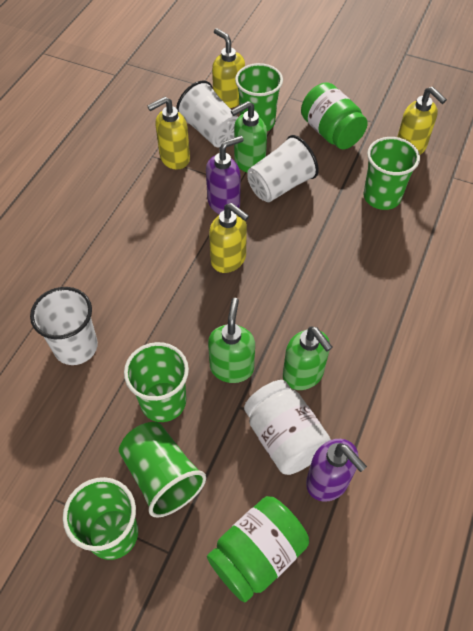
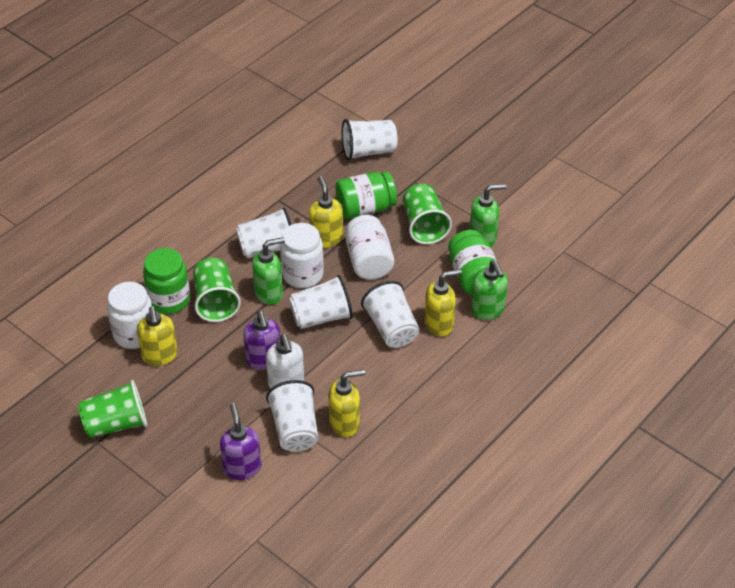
green cup: 5 -> 3
green jar: 2 -> 3
white cup: 3 -> 5
white jar: 1 -> 3
white soap dispenser: 0 -> 1

